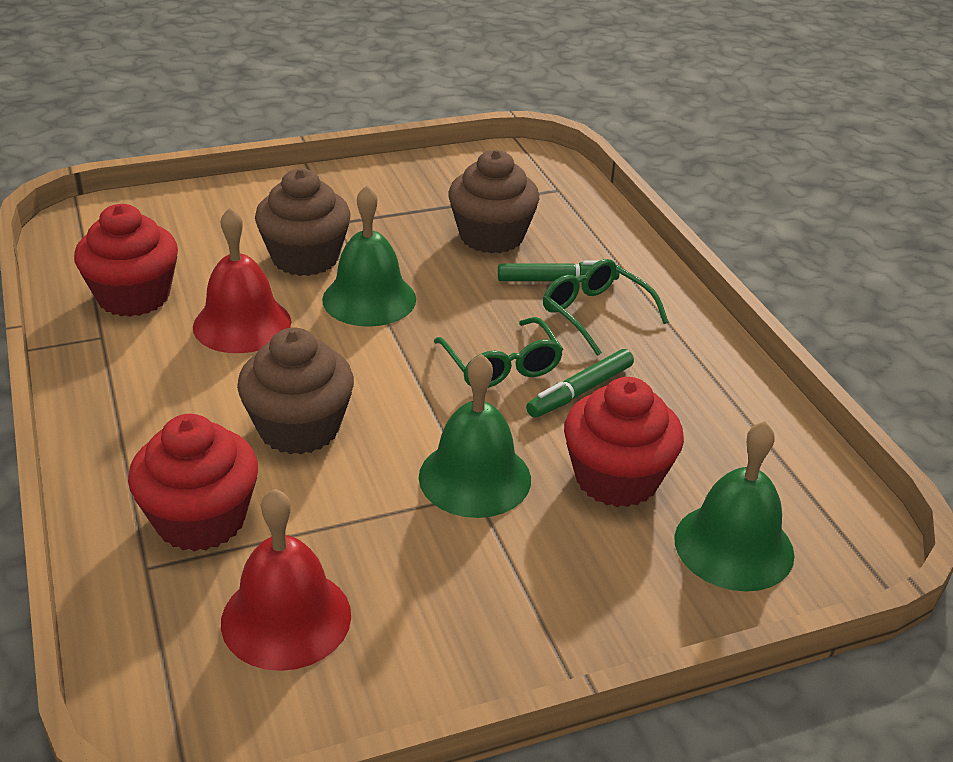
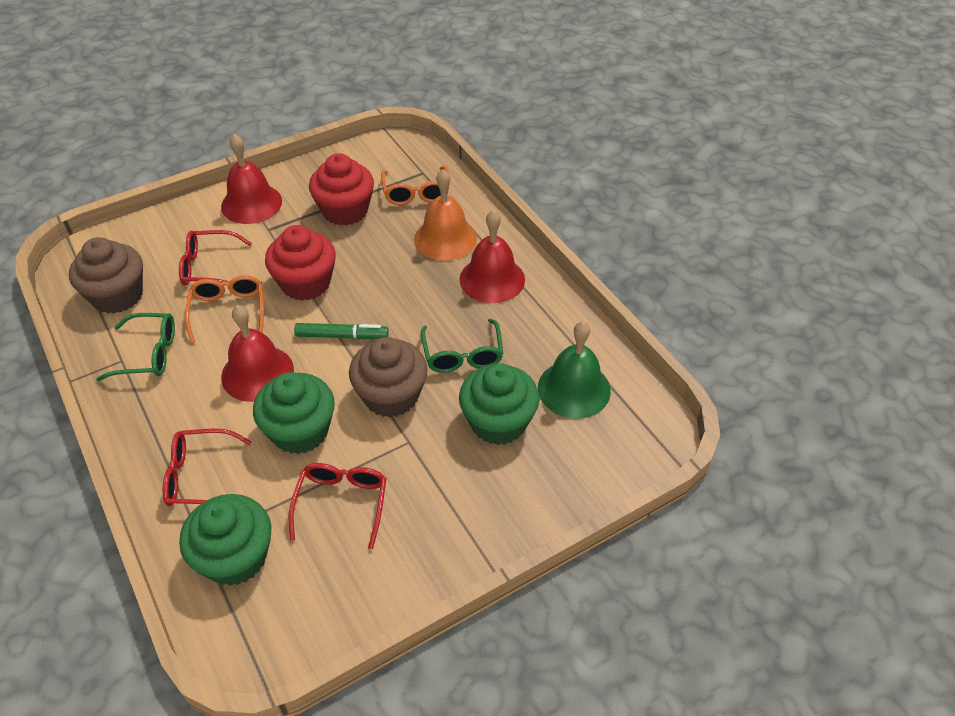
brown cupcake: 3 -> 2
green bell: 3 -> 1
green cupcake: 0 -> 3
green marker: 2 -> 1
orange bell: 0 -> 1
orange glasses: 0 -> 2
red bell: 2 -> 3
red cupcake: 3 -> 2
red glasses: 0 -> 3

